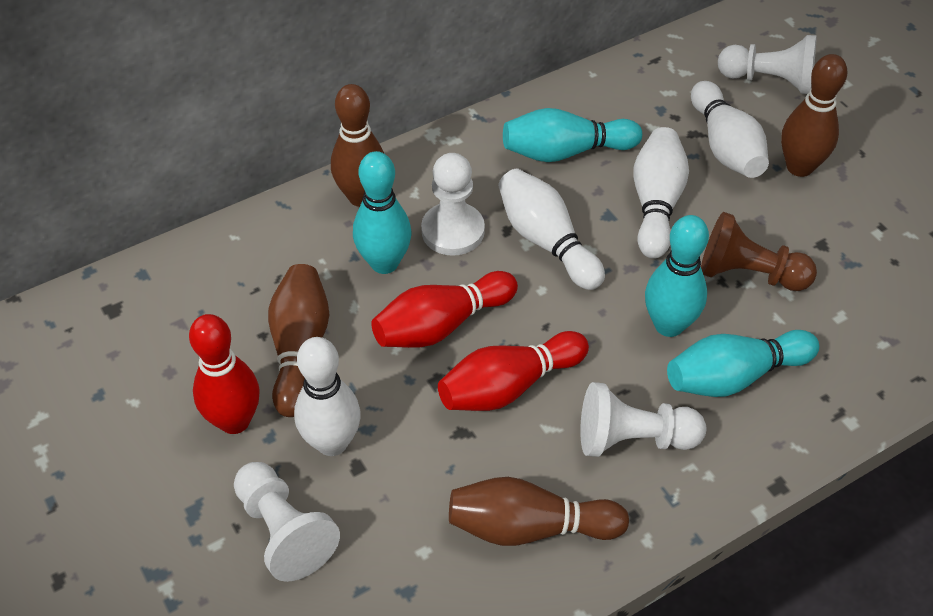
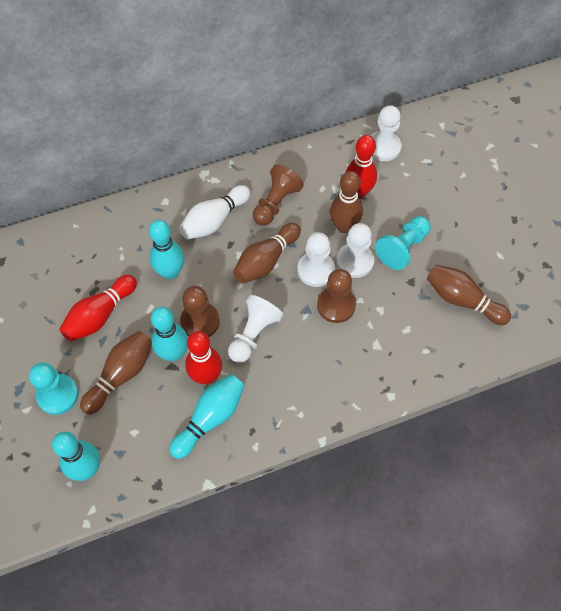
brown pawn: 1 -> 3
turquoise pawn: 0 -> 2
white bowling pin: 4 -> 1

